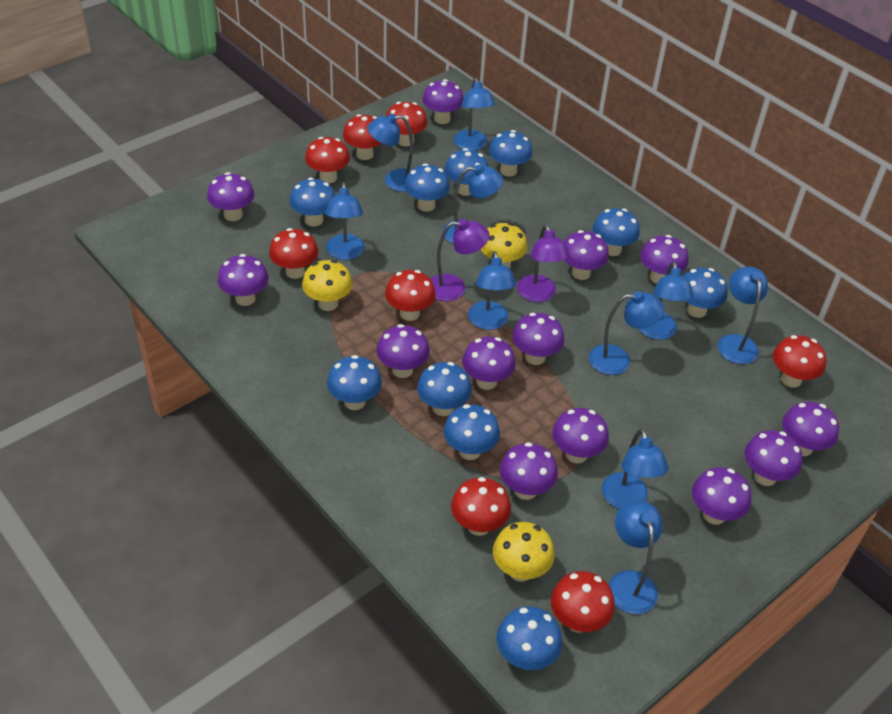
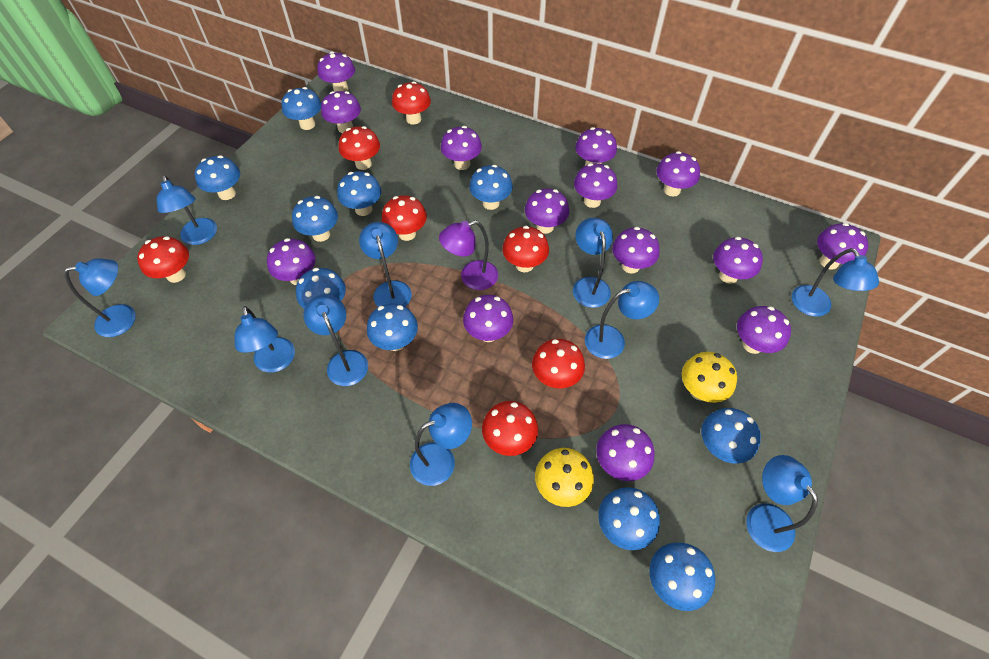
purple lamp: 2 -> 1
purple mushroom: 13 -> 14
red mushroom: 8 -> 7
yellow mushroom: 3 -> 2

